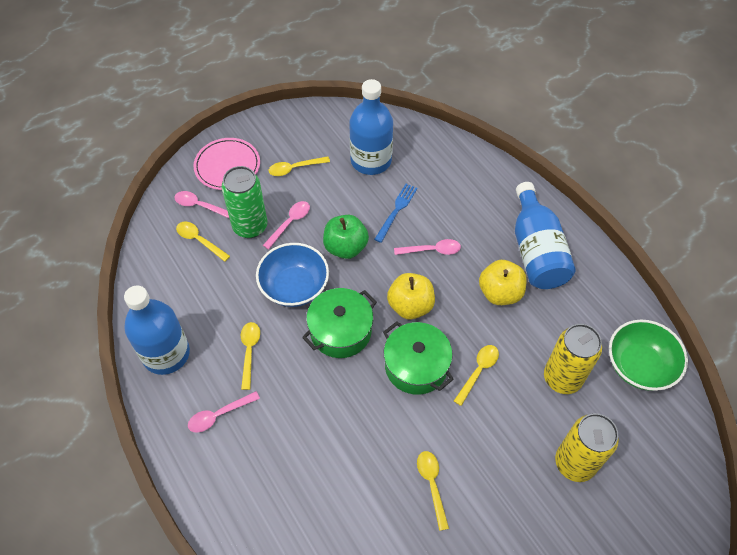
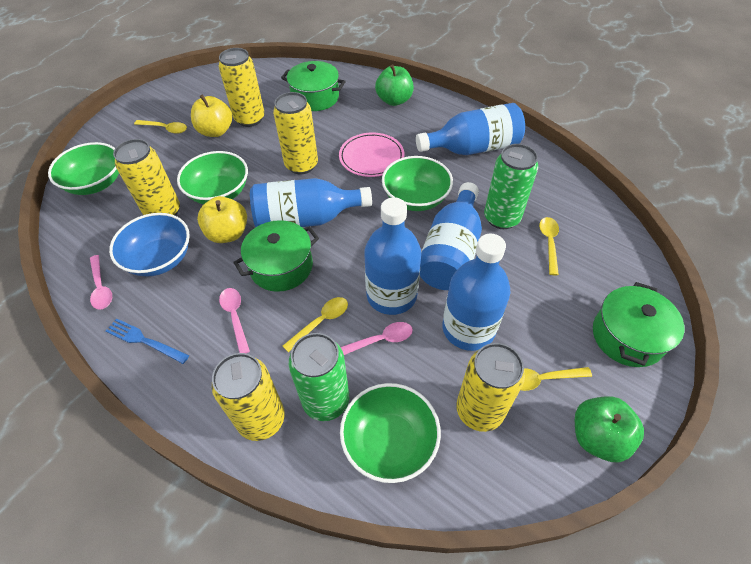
blue bottle: 3 -> 5
green apple: 1 -> 2
green bowl: 1 -> 4
green can: 1 -> 2
green pot: 2 -> 3
pink spoon: 4 -> 3
yellow can: 2 -> 5
yellow spoon: 5 -> 4

